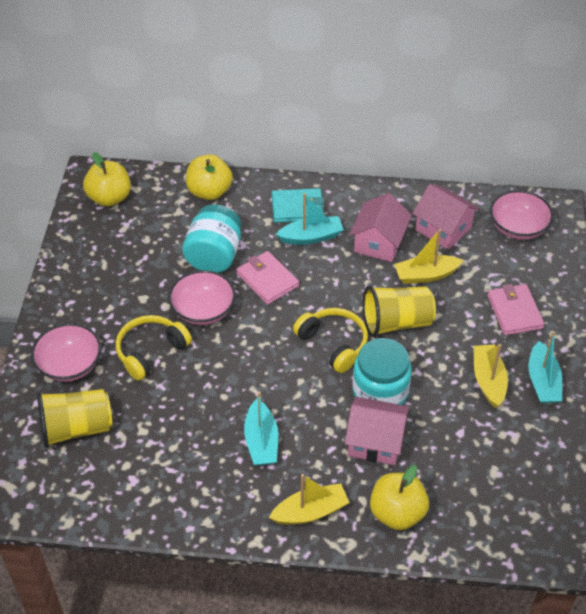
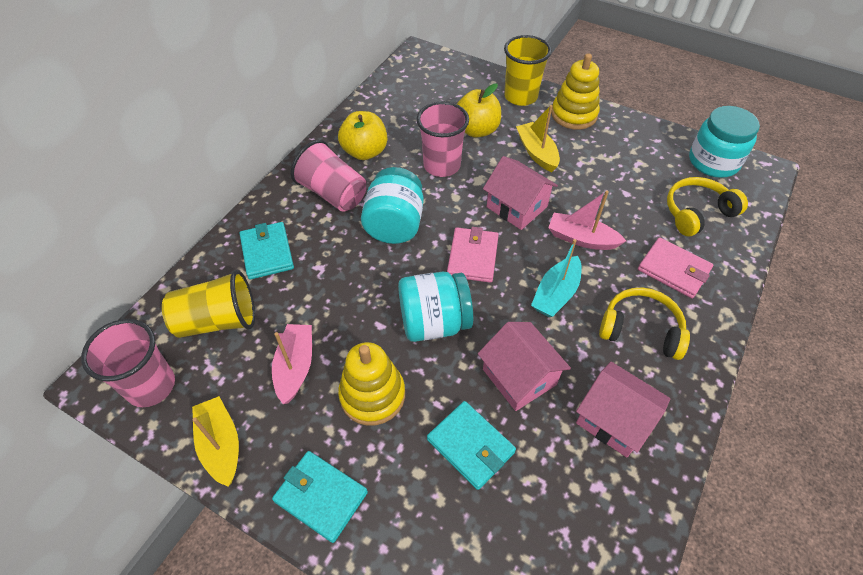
pink boat: 0 -> 2
pink bowl: 3 -> 0
pink cup: 0 -> 3
turquoise boat: 3 -> 1
turquoise jar: 2 -> 3
turquoise wallet: 1 -> 3
yellow apple: 3 -> 2
yellow boat: 3 -> 2
yellow stacking toy: 0 -> 2

